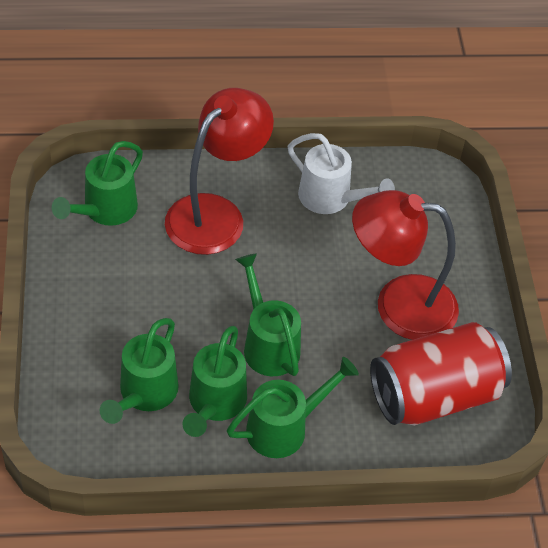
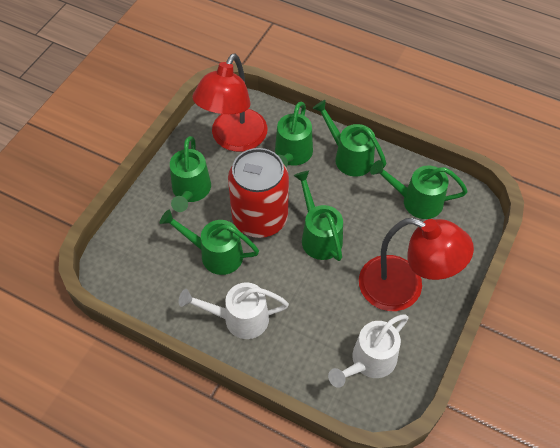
green watering can: 5 -> 6
white watering can: 1 -> 2

